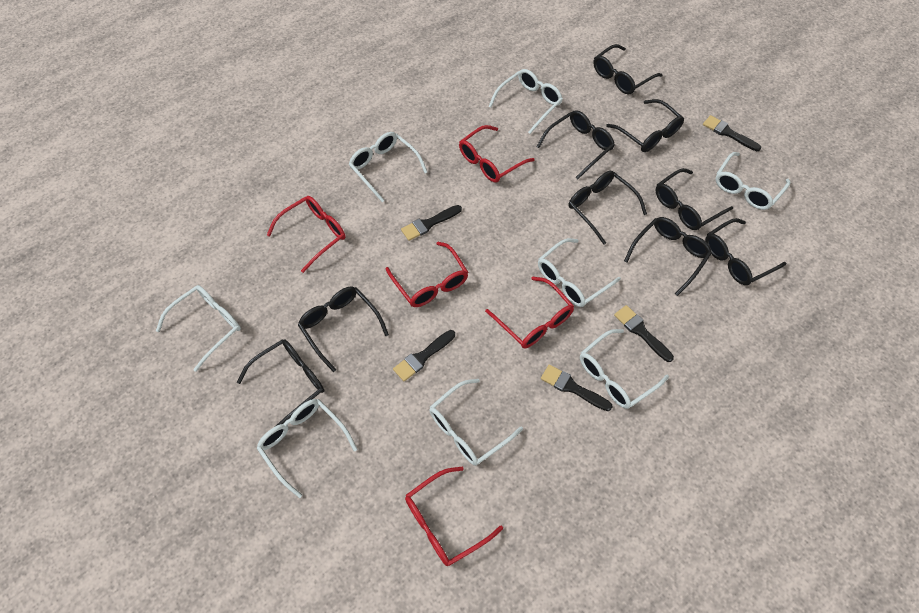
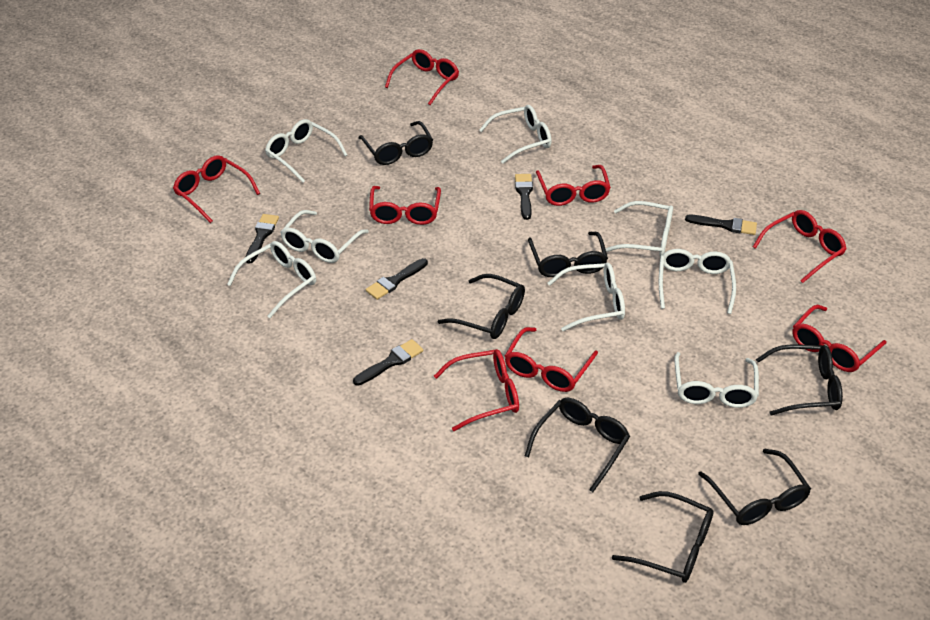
black glasses: 9 -> 7
red glasses: 5 -> 8

